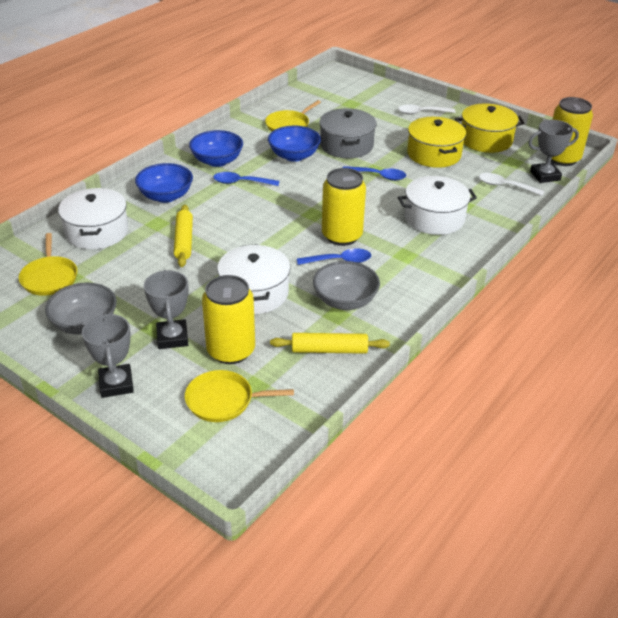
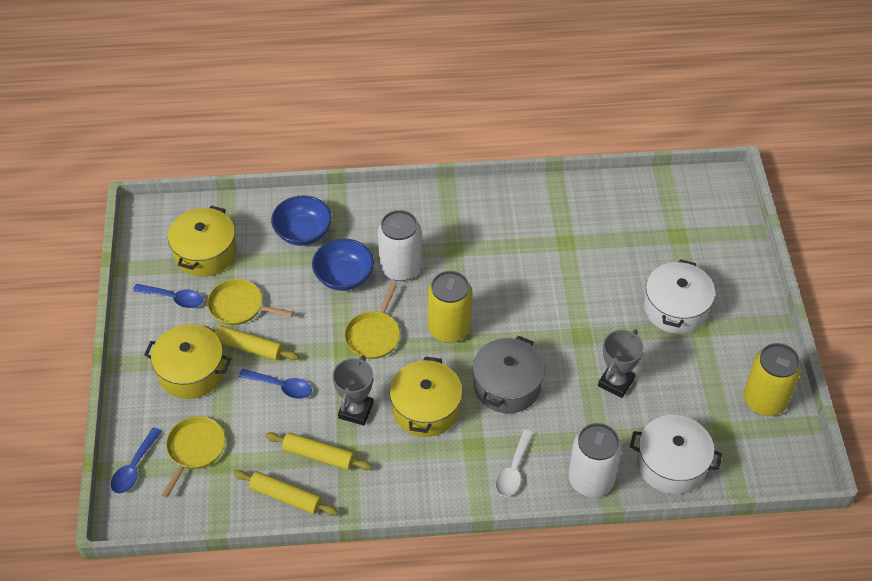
blue bowl: 3 -> 2
grey bowl: 2 -> 0
grey trophy: 3 -> 2
white can: 0 -> 2
white pot: 3 -> 2
white spoon: 2 -> 1
yellow can: 3 -> 2
yellow pot: 2 -> 3
yellow rolling pin: 2 -> 3

